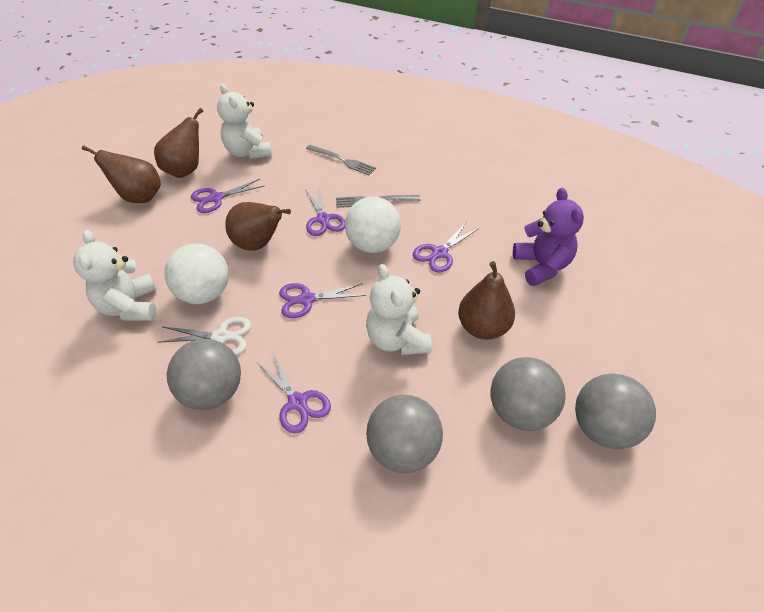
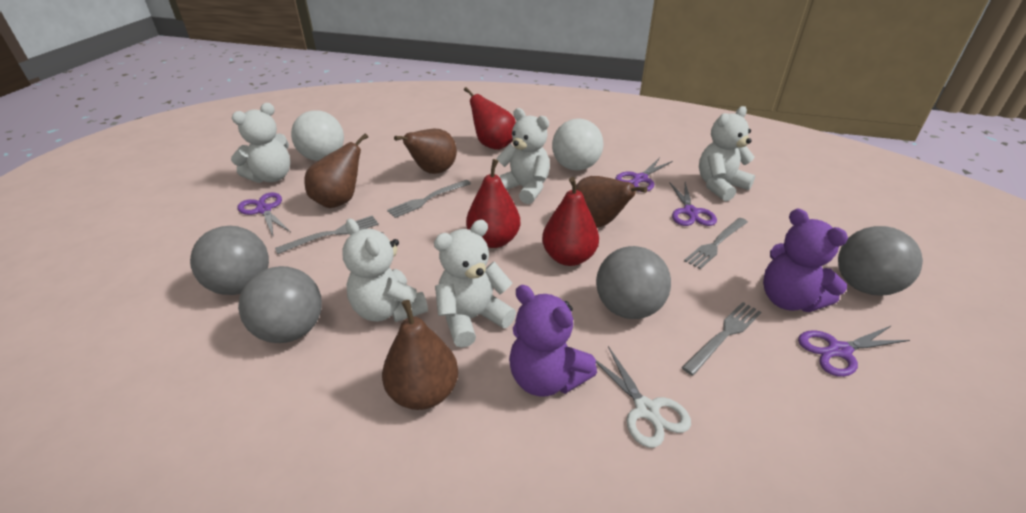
grey fork: 2 -> 4
purple scissors: 5 -> 4
purple teddy bear: 1 -> 2
red pear: 0 -> 3
white teddy bear: 3 -> 5

